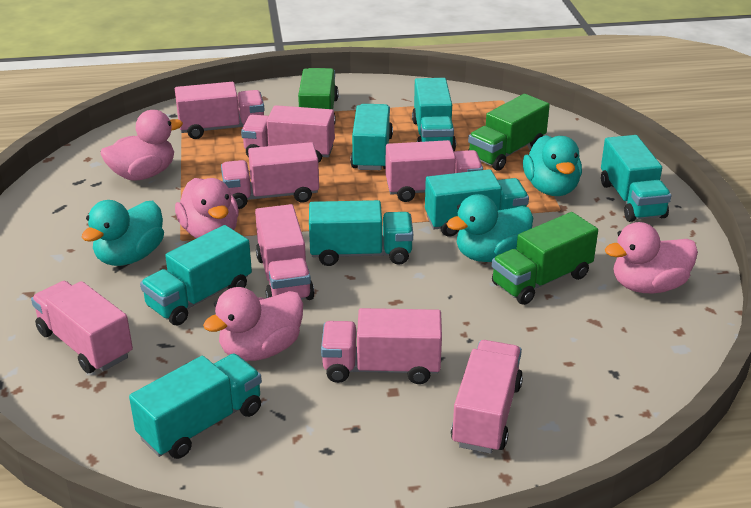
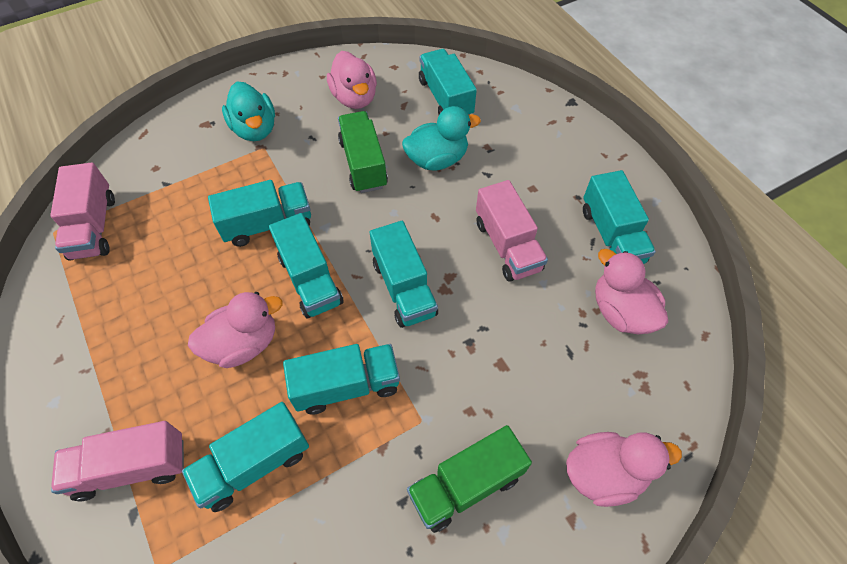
green truck: 3 -> 2
pink truck: 8 -> 3
turquoise duck: 3 -> 2

